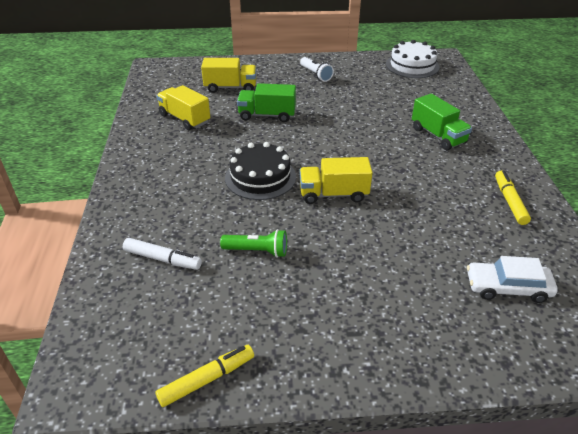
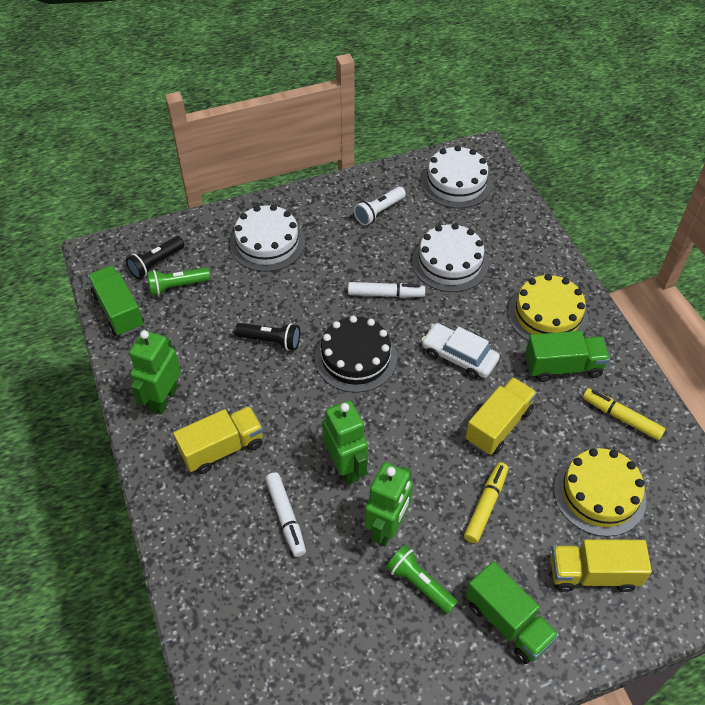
black flashlight: 0 -> 2
green flashlight: 1 -> 2
green robot: 0 -> 3
green truck: 2 -> 3
white cake: 1 -> 3
white marker: 1 -> 2
yellow cake: 0 -> 2

